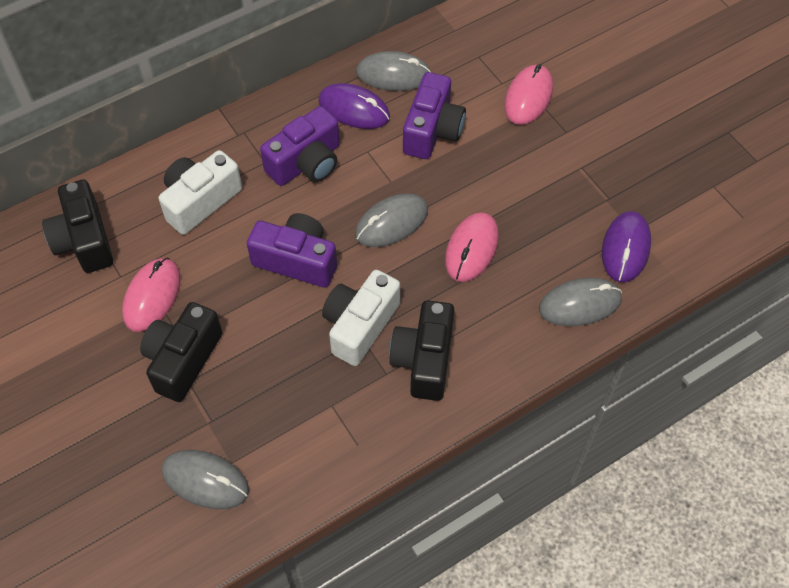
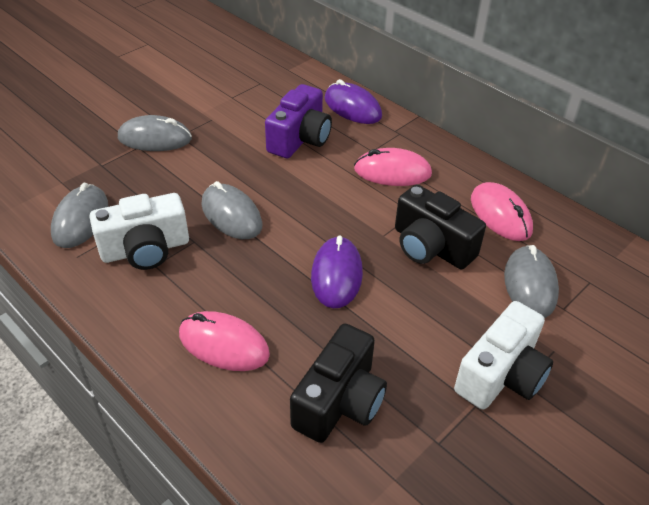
black camera: 3 -> 2
purple camera: 3 -> 1

